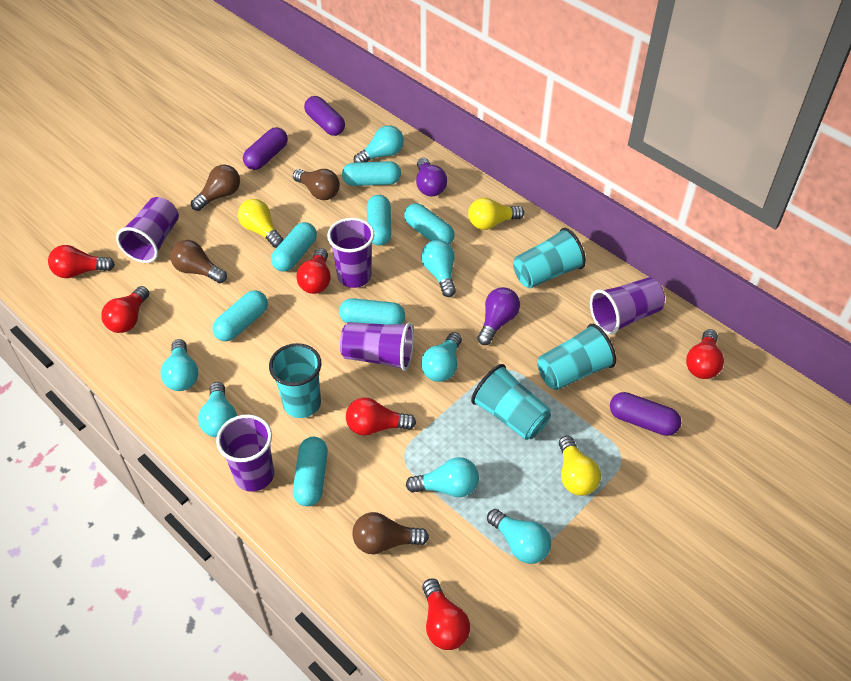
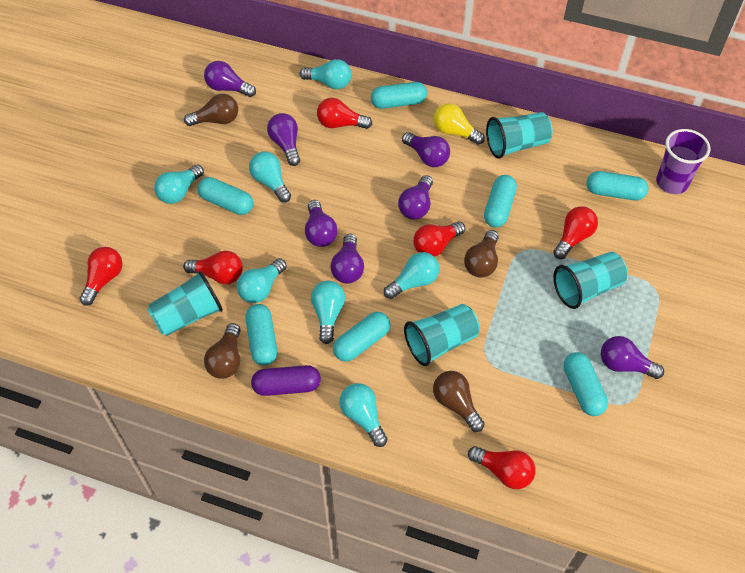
purple capsule: 3 -> 1
purple cup: 5 -> 1
purple light bulb: 2 -> 7
yellow light bulb: 3 -> 1

